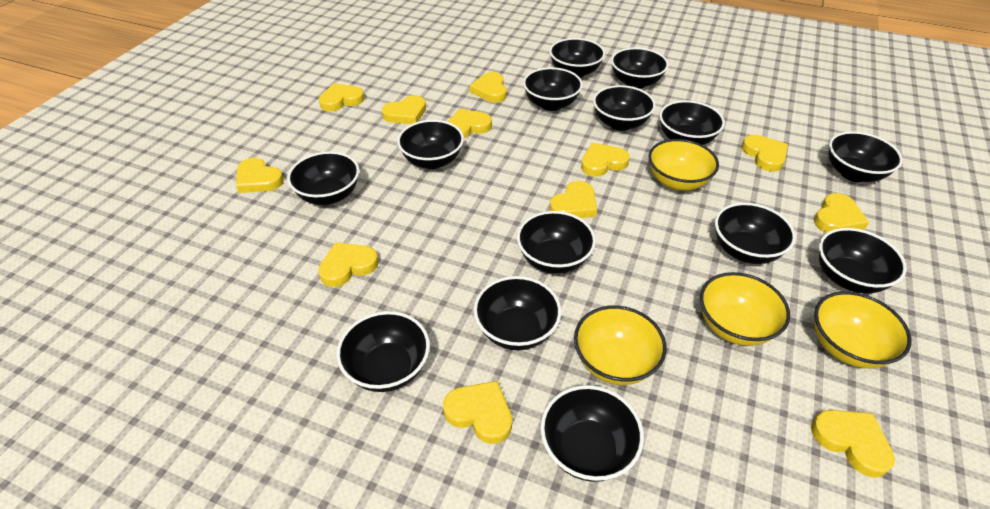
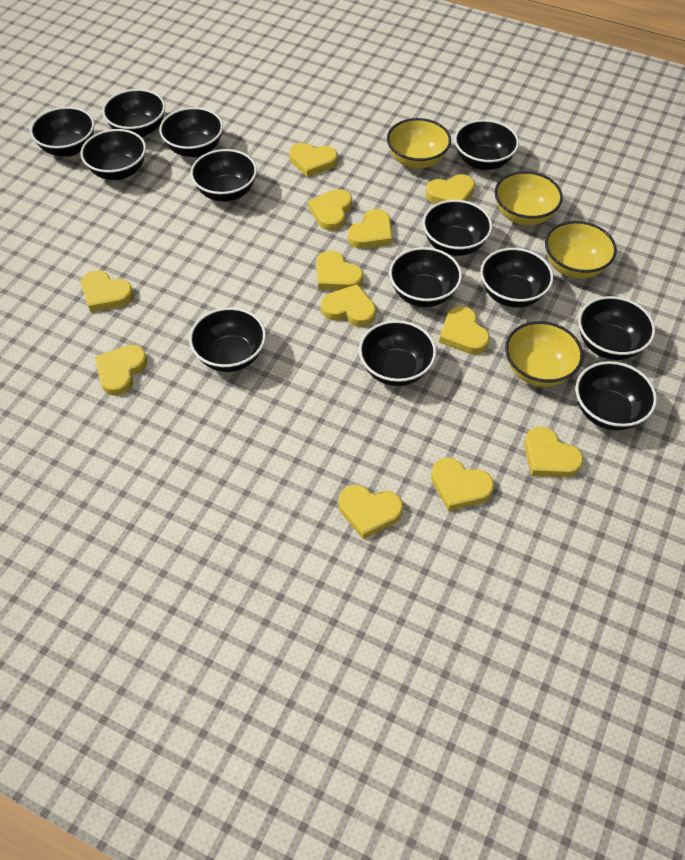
black bowl: 14 -> 13

